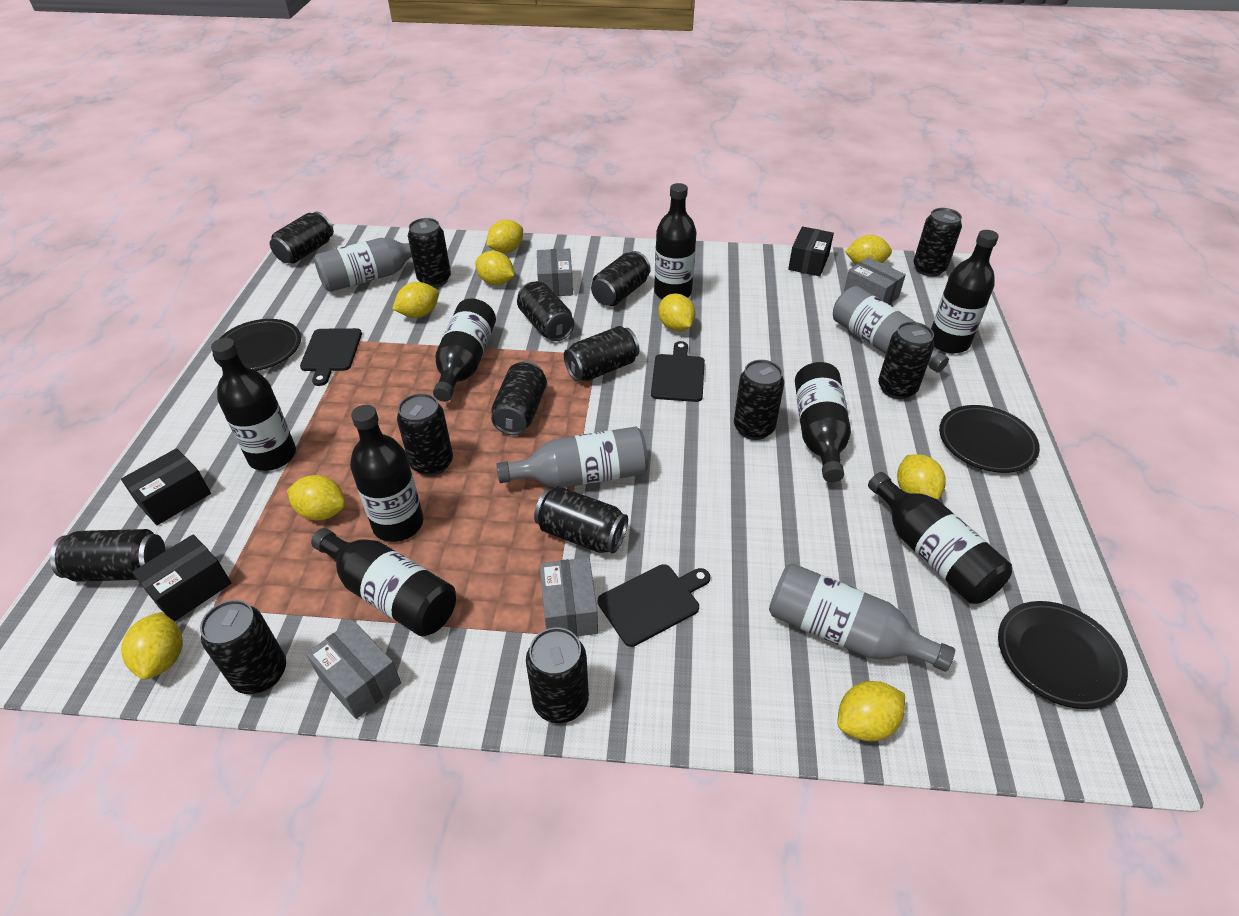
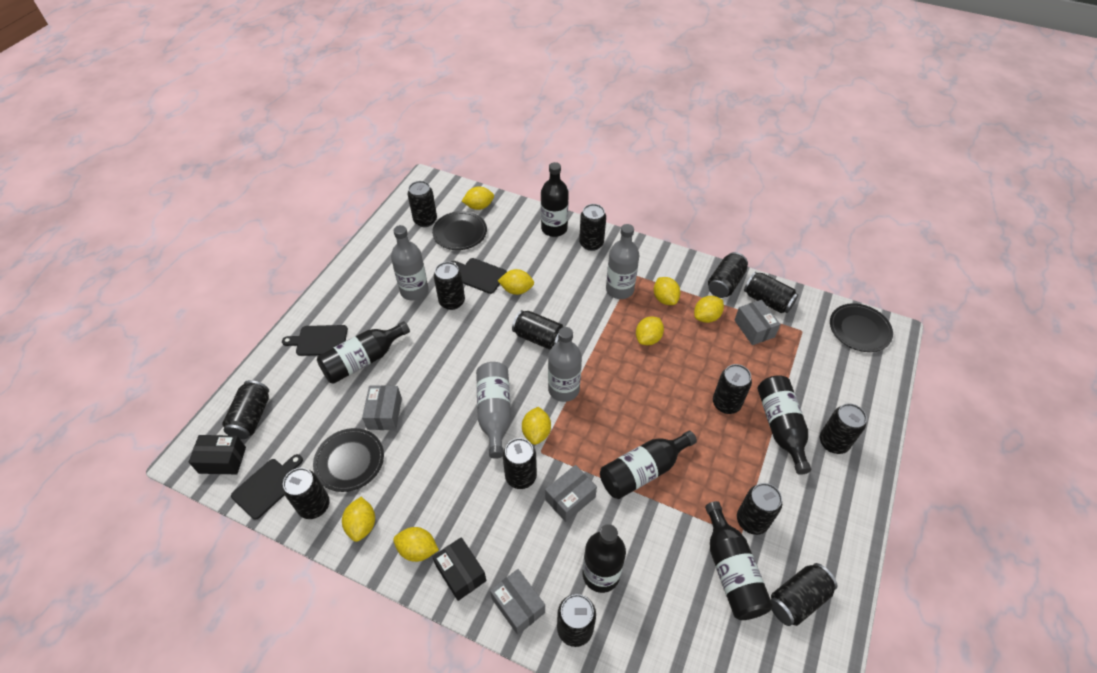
black bottle: 8 -> 6
black box: 3 -> 2
yellow lemon: 9 -> 8

